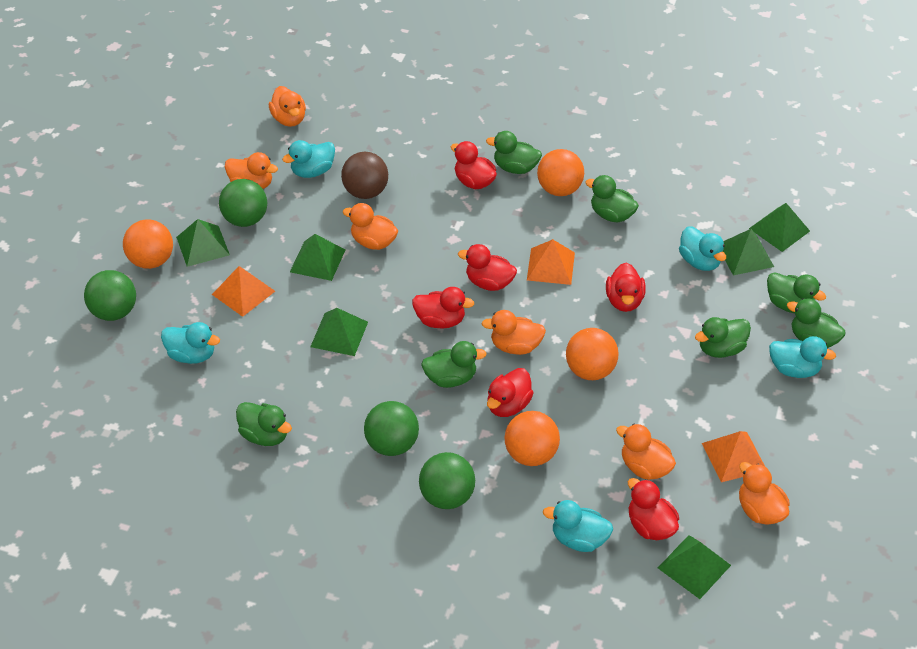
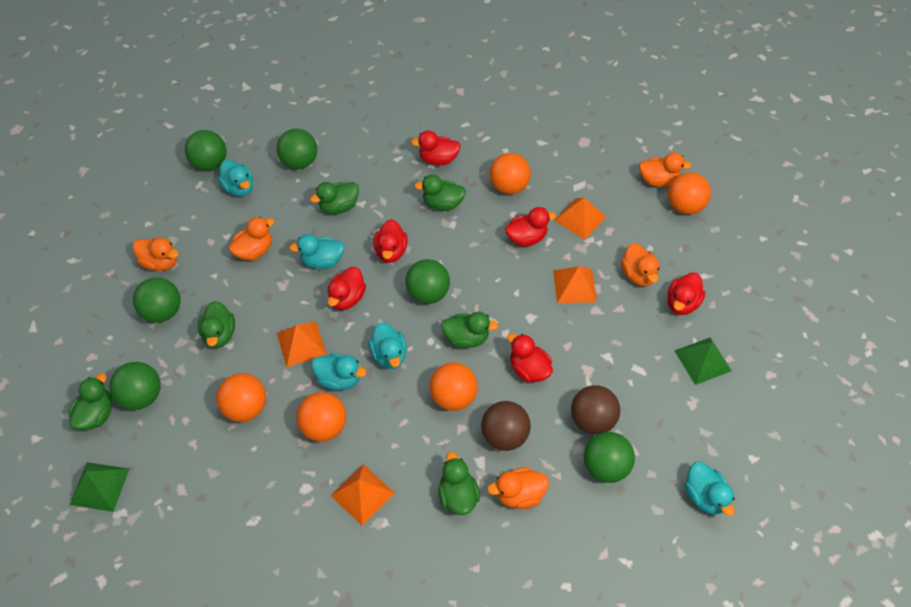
brown ball: 1 -> 2
green ball: 4 -> 6
green duck: 7 -> 6
green pyramid: 6 -> 2
orange ball: 4 -> 5
orange duck: 6 -> 5
orange pyramid: 3 -> 4

